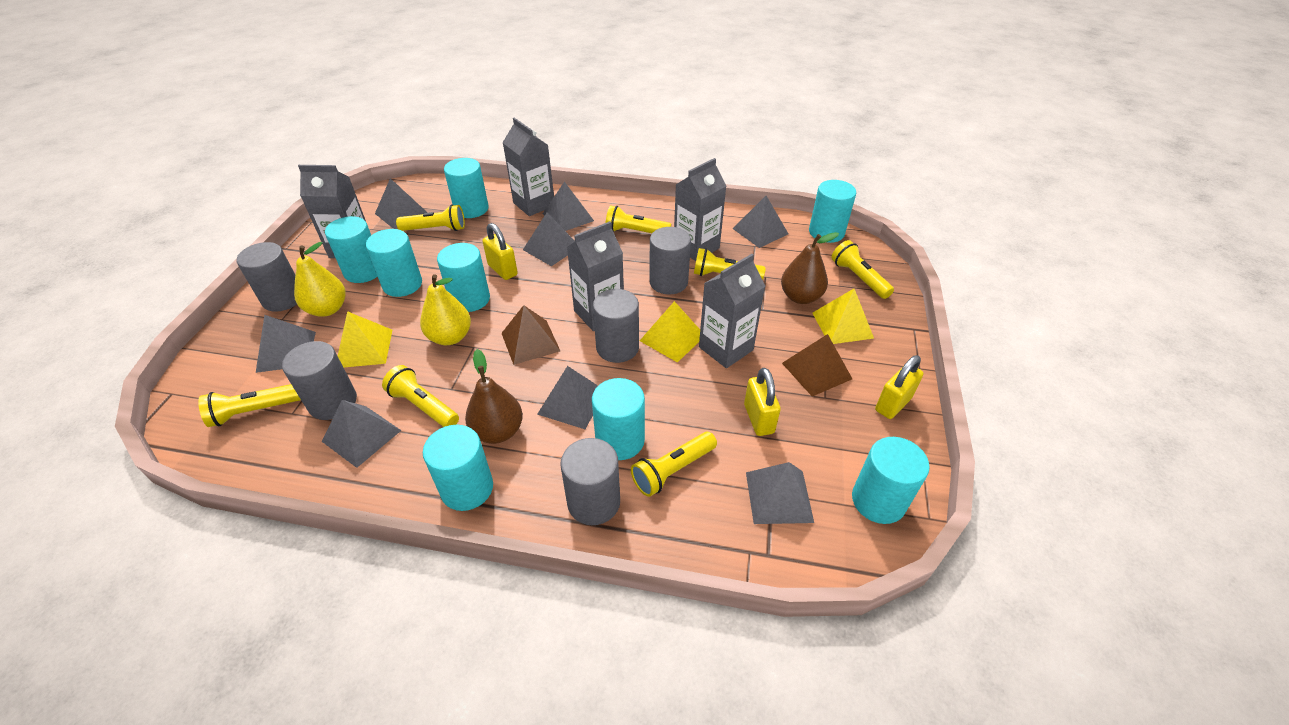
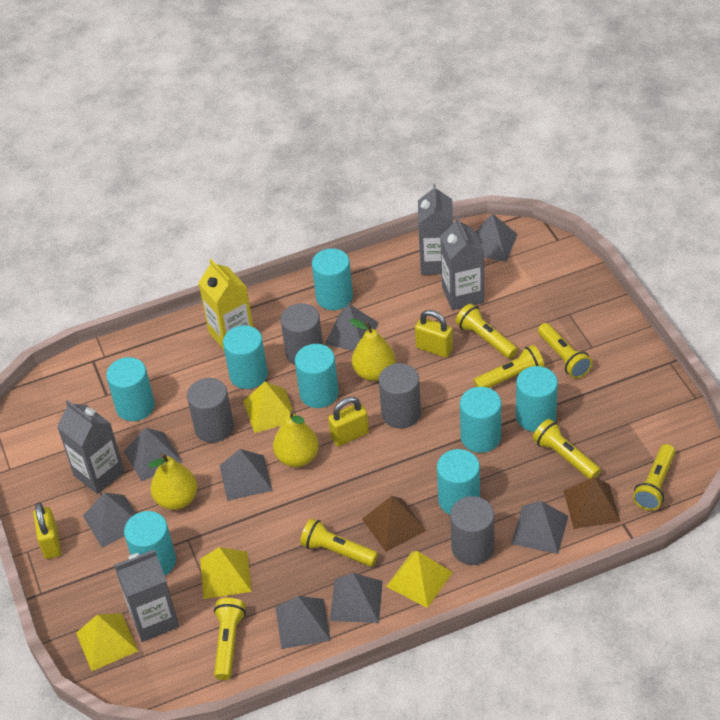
brown pear: 2 -> 0
grey carton: 5 -> 4
grey cylinder: 5 -> 4
yellow carton: 0 -> 1
yellow pear: 2 -> 3
yellow pyramid: 3 -> 4

